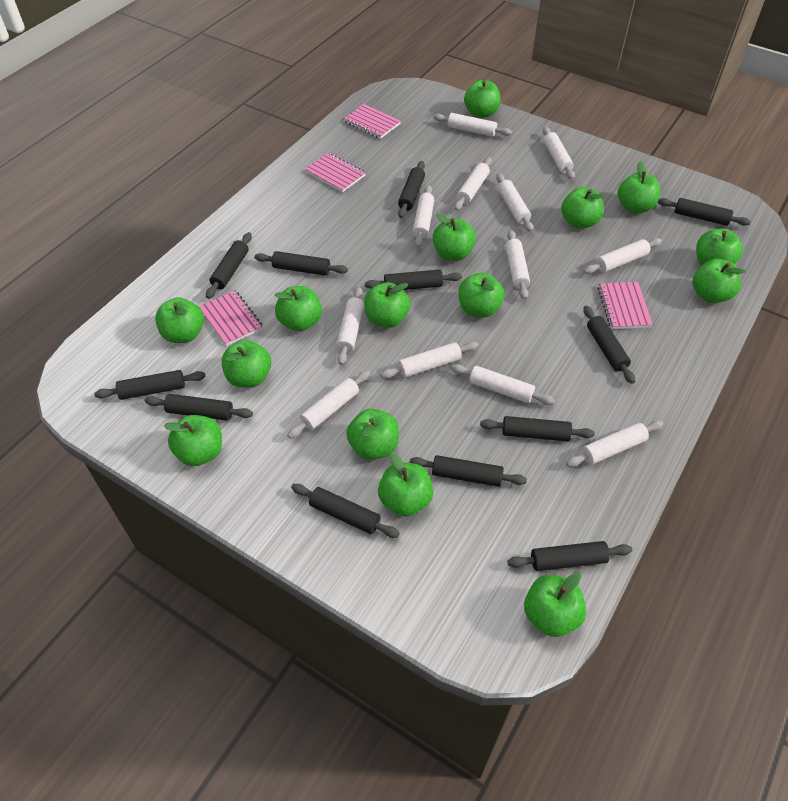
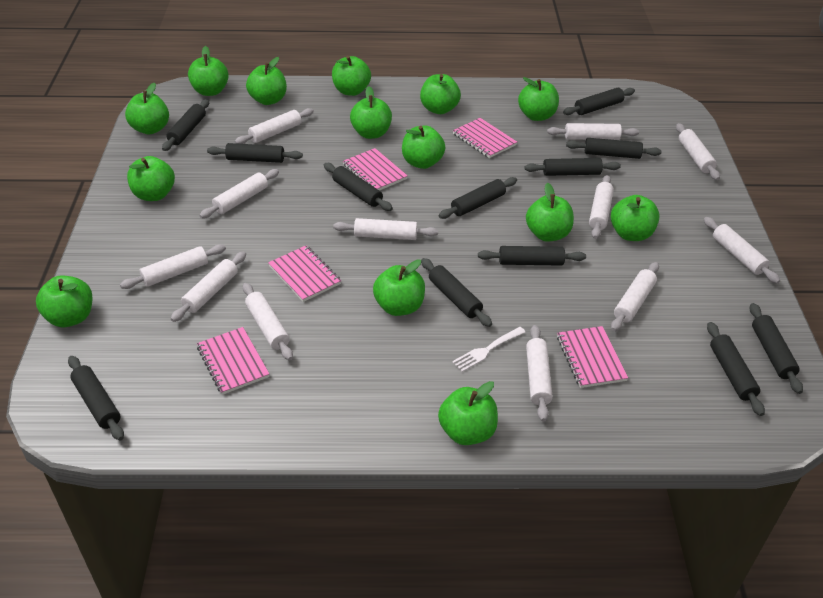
green apple: 15 -> 14
pink notebook: 4 -> 5
white fork: 0 -> 1

